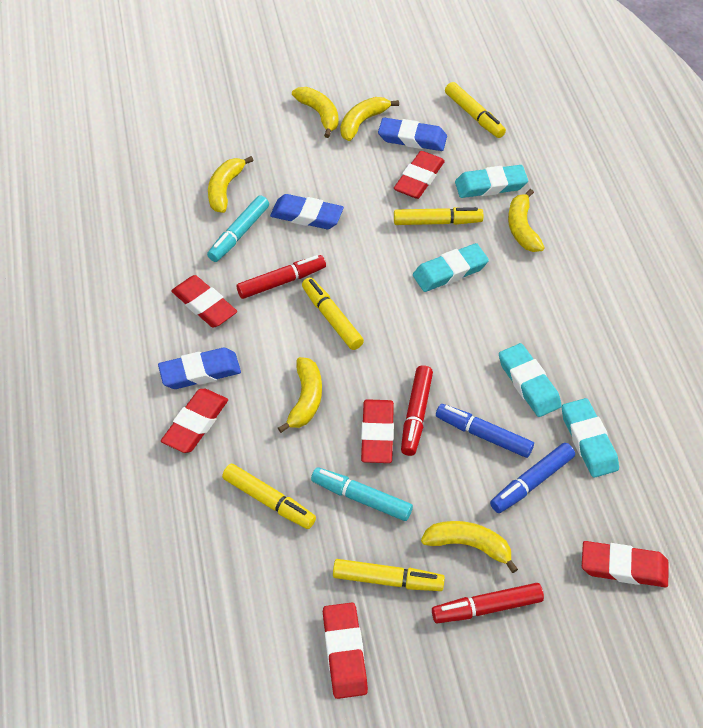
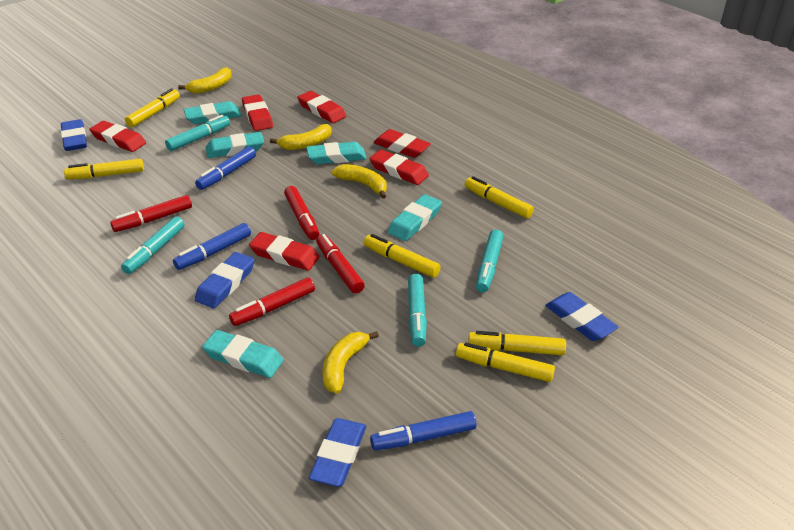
blue eraser: 3 -> 4
blue marker: 2 -> 3
red marker: 3 -> 4
turquoise eraser: 4 -> 5
turquoise marker: 2 -> 4
yellow banana: 6 -> 4
yellow marker: 5 -> 6

